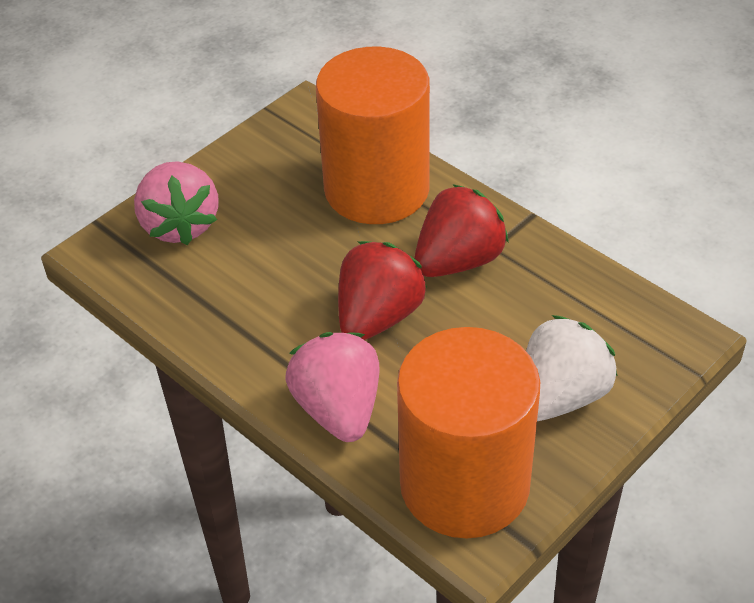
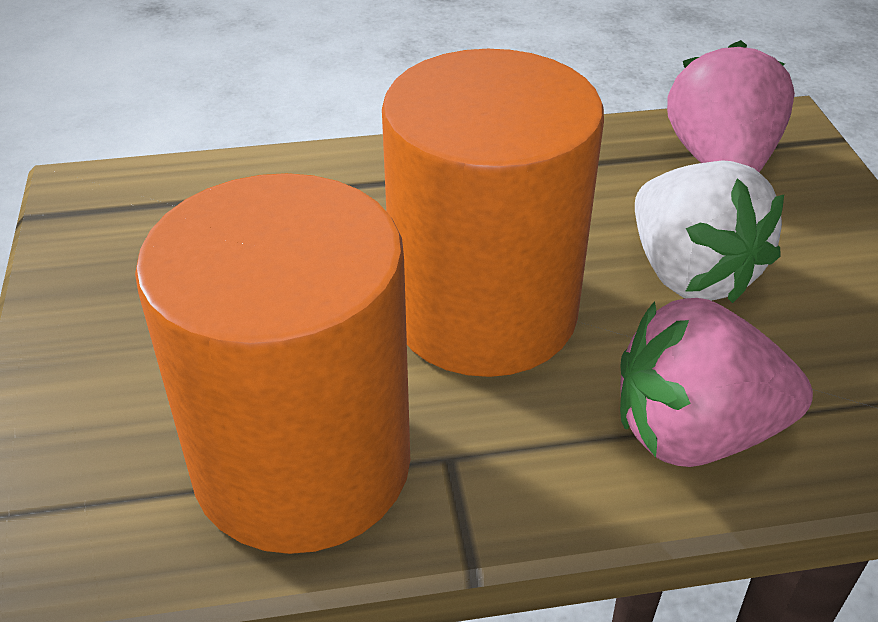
red strawberry: 2 -> 0

